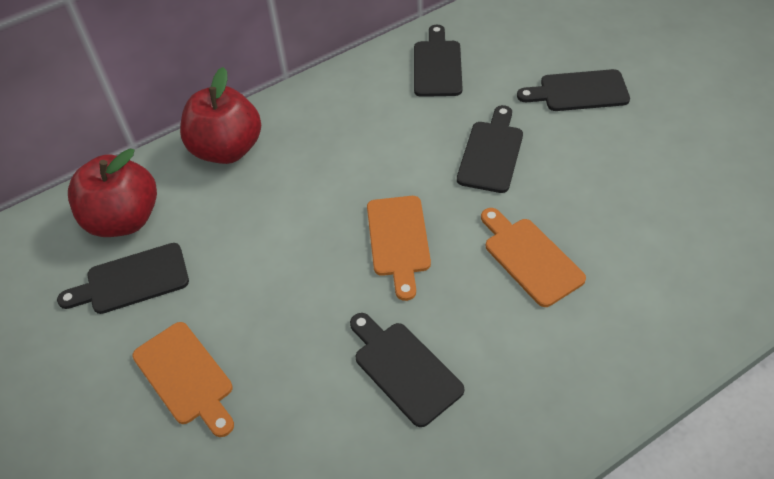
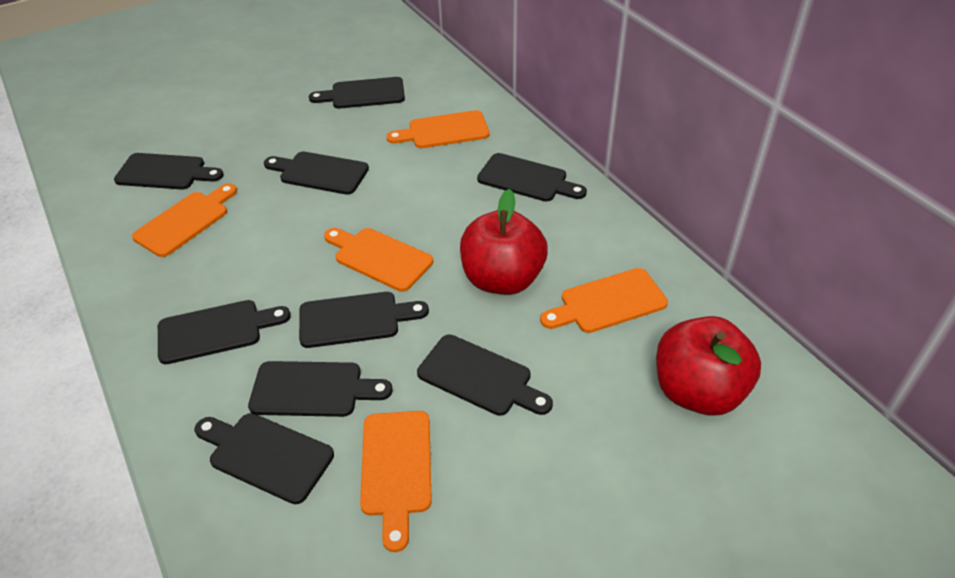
black cutting board: 5 -> 9
orange cutting board: 3 -> 5

